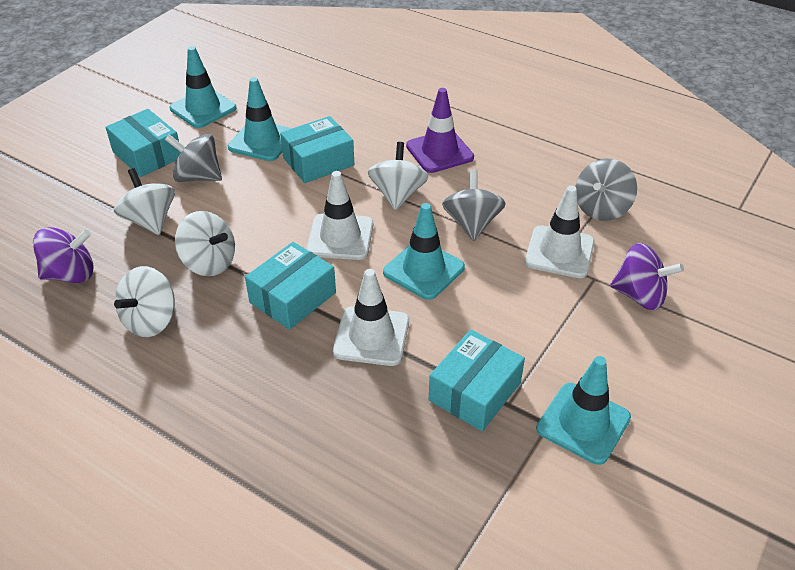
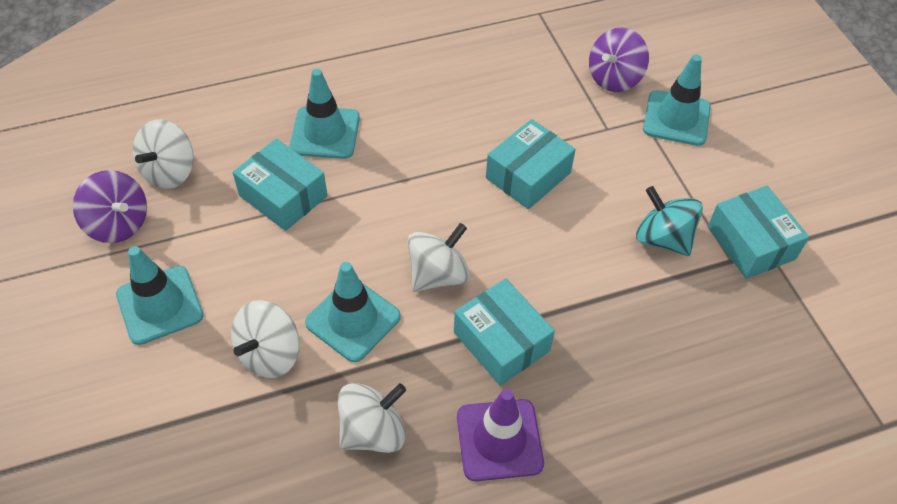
grey spinning top: 3 -> 0
turquoise spinning top: 0 -> 1
white traffic cone: 3 -> 0

